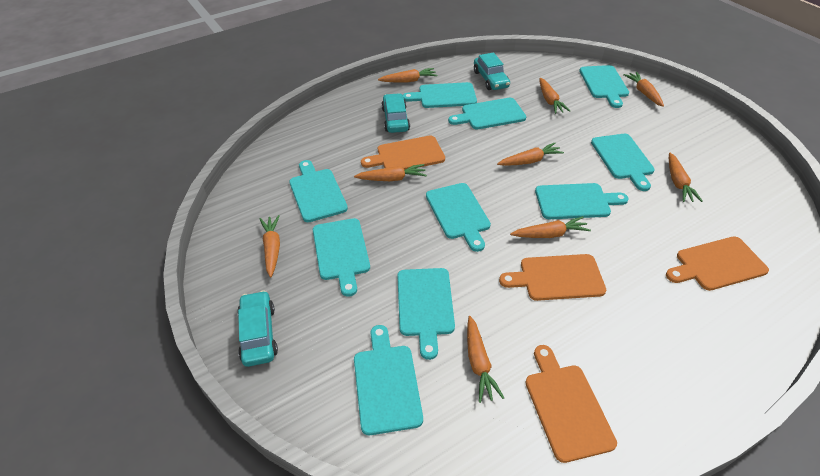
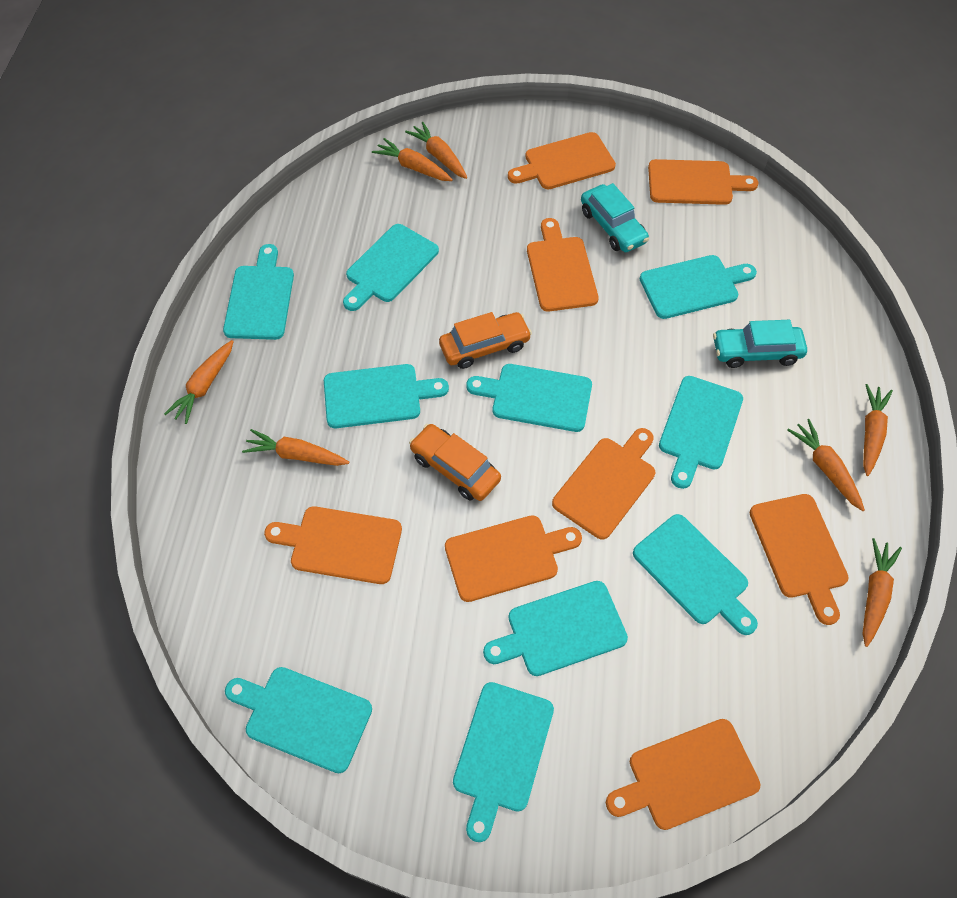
orange car: 0 -> 2
orange carrot: 9 -> 7
orange cutting board: 4 -> 8
turquoise car: 3 -> 2

